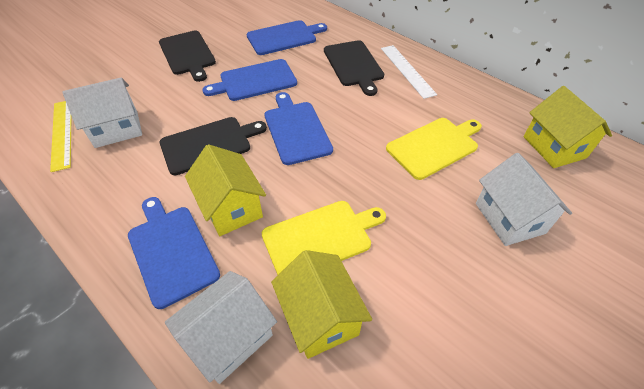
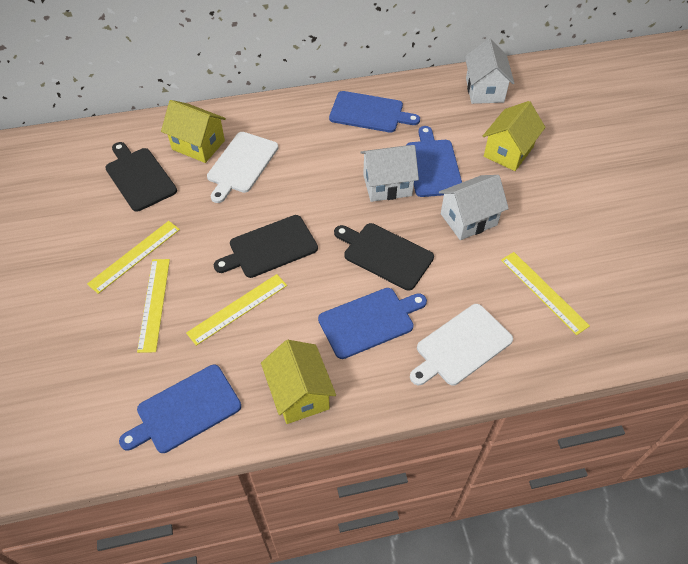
white cutting board: 0 -> 2
white ruler: 1 -> 0
yellow cutting board: 2 -> 0
yellow ruler: 1 -> 4

